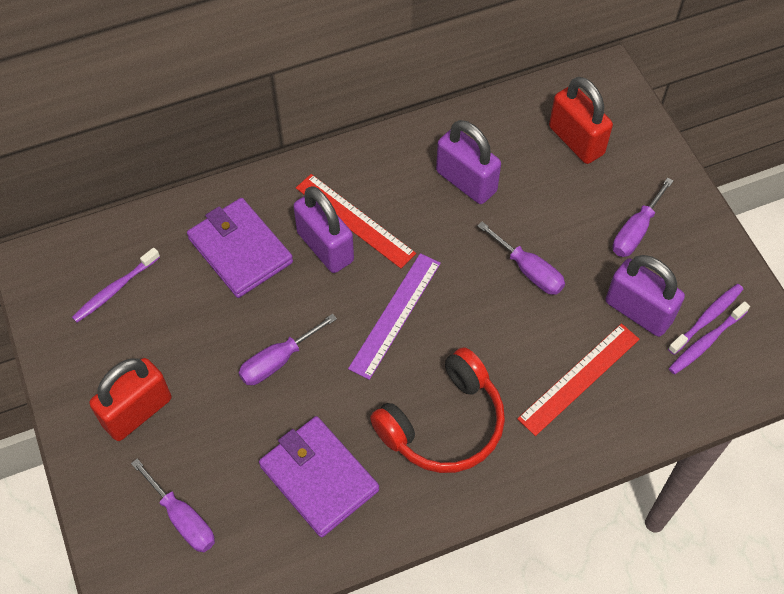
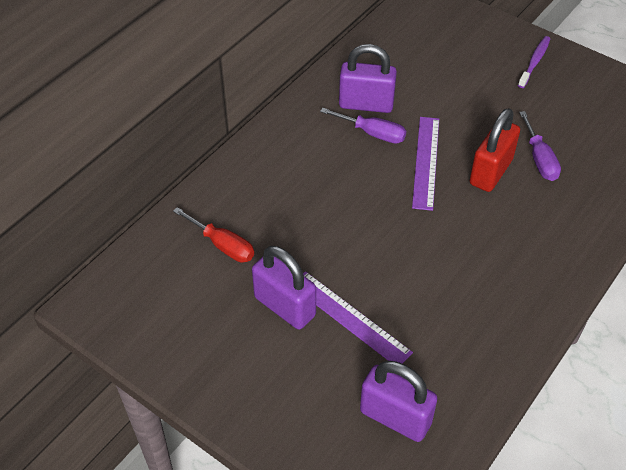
purple ruler: 1 -> 2
purple screwdriver: 4 -> 2
purple toothbrush: 3 -> 1
purple wallet: 2 -> 0
red headphones: 1 -> 0
red padlock: 2 -> 1
red ruler: 2 -> 0
red screwdriver: 0 -> 1

